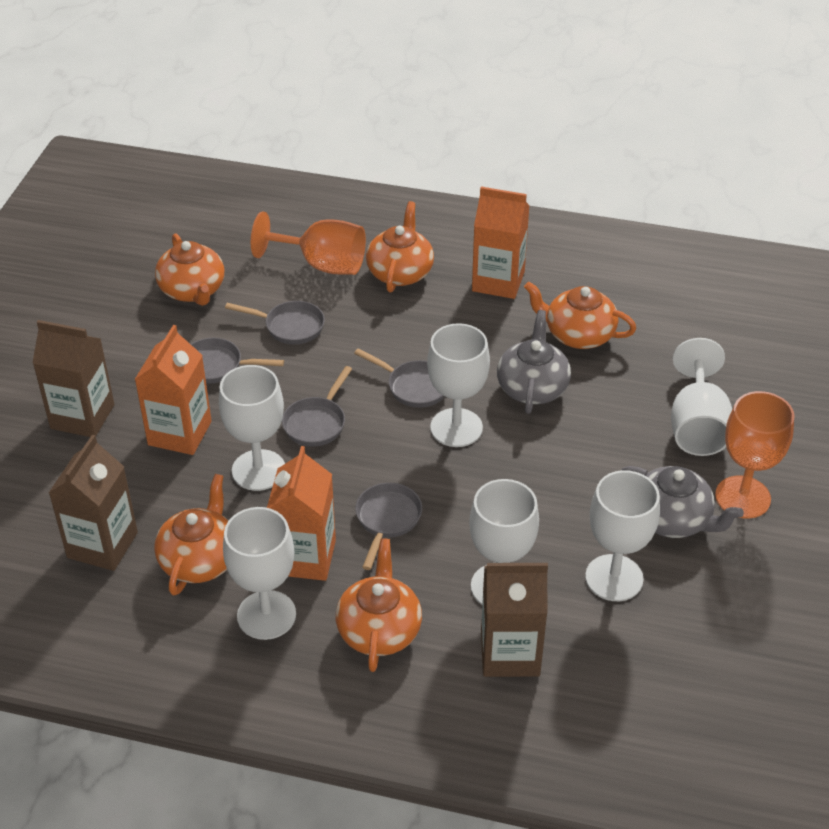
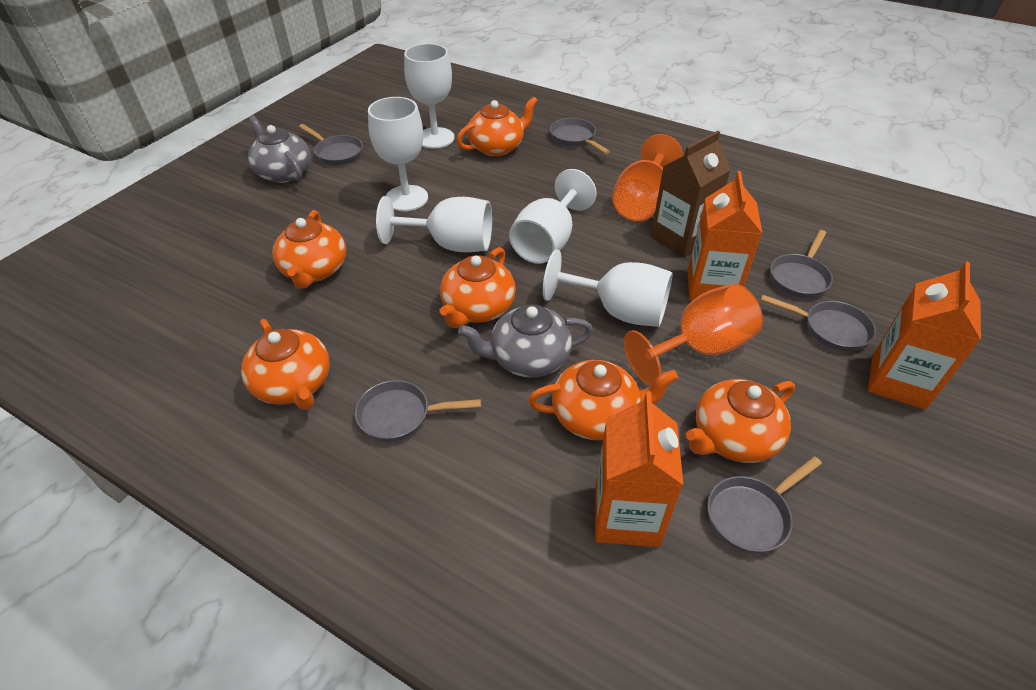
brown carton: 3 -> 1
grey pan: 5 -> 6
orange teapot: 5 -> 6
white goblet: 6 -> 5

